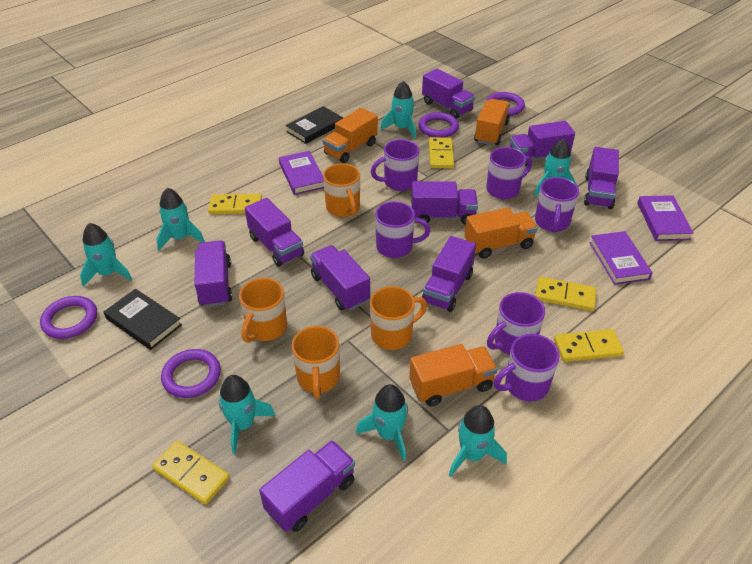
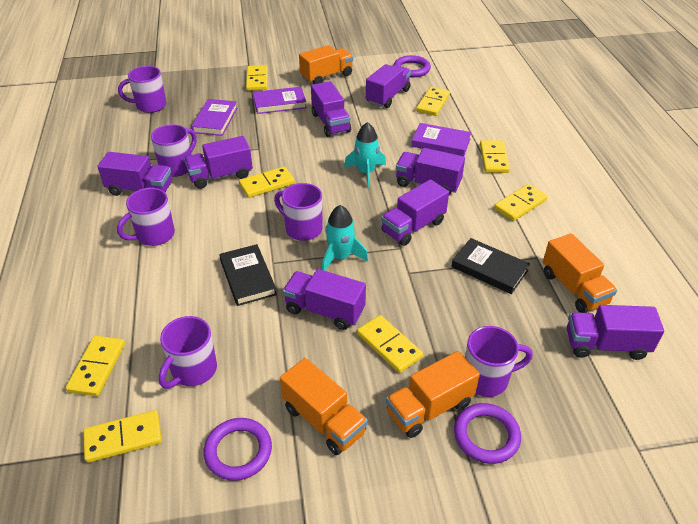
orange mug: 4 -> 0
purple ring: 4 -> 3
purple truck: 9 -> 8
turquoise rocket: 7 -> 2
yellow domino: 5 -> 8

